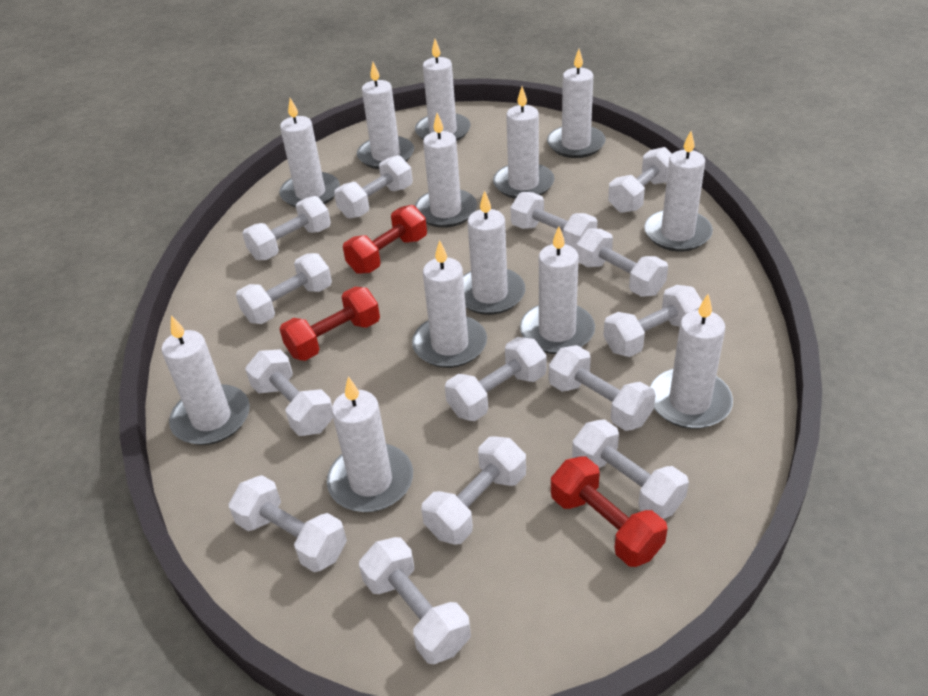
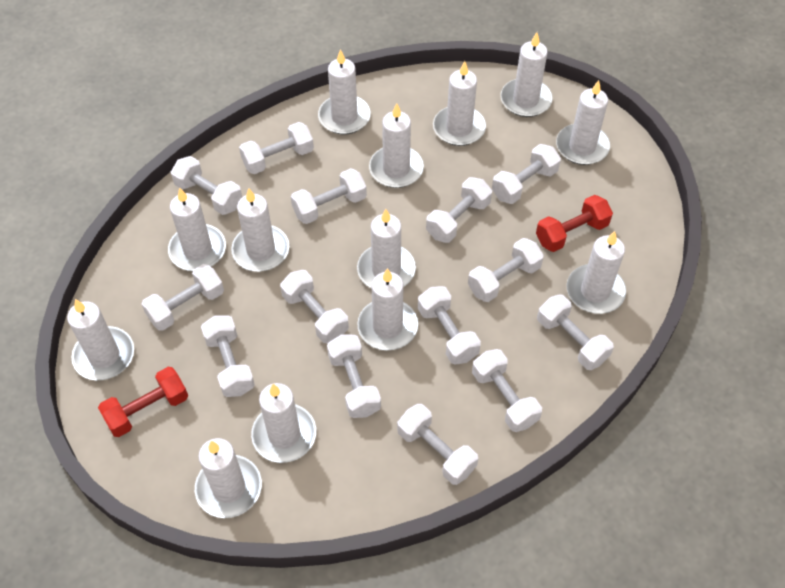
red dumbbell: 3 -> 2

